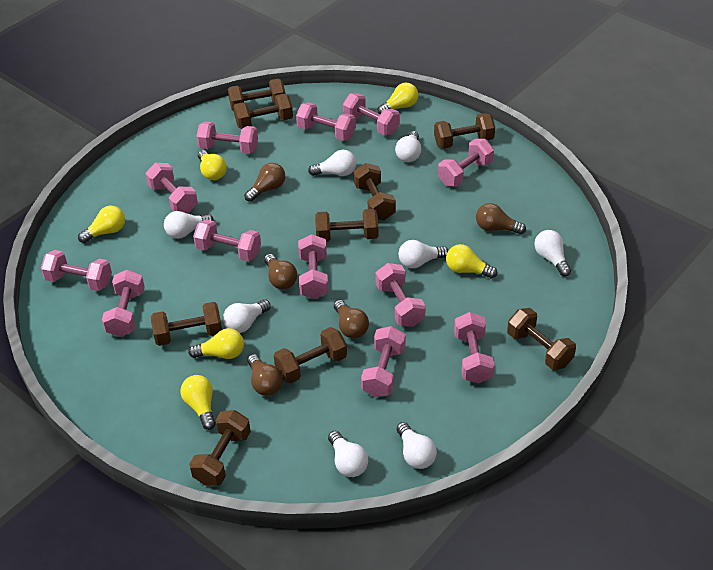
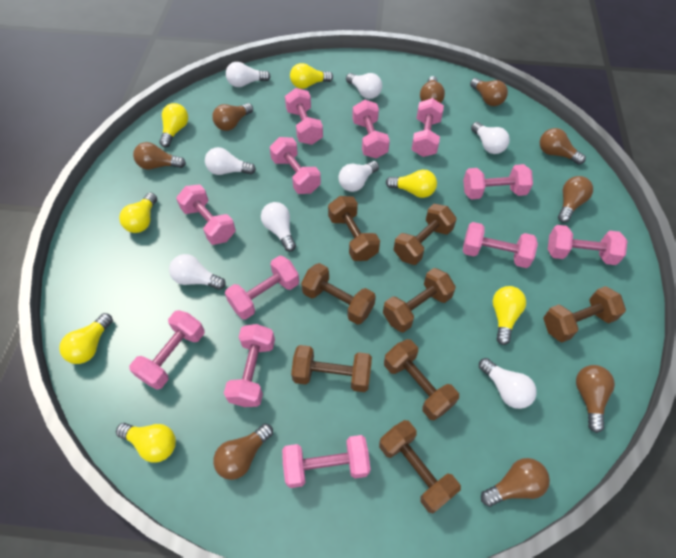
brown dumbbell: 9 -> 8
brown light bulb: 5 -> 9
yellow light bulb: 6 -> 7

